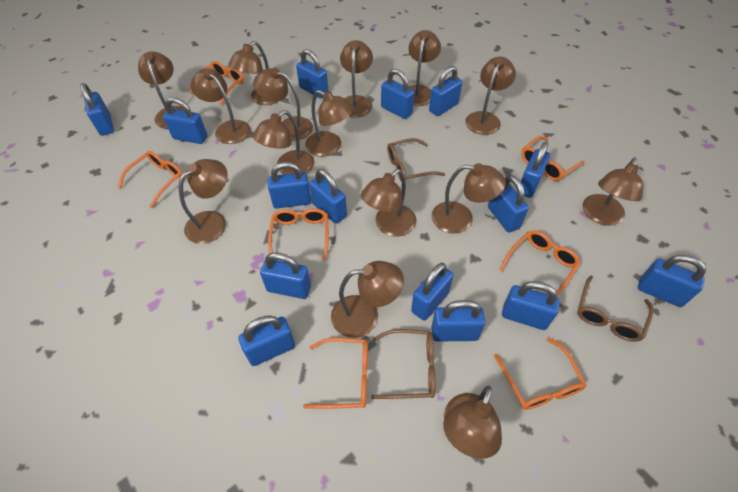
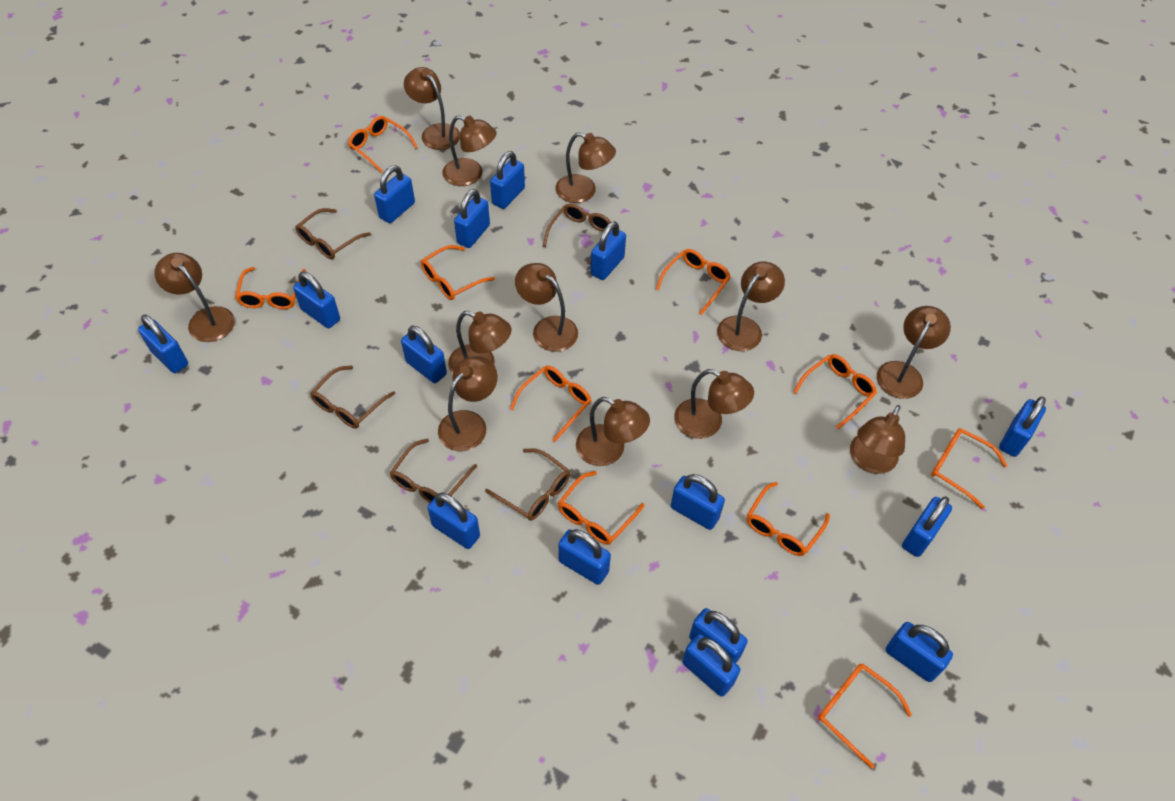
brown glasses: 3 -> 5
brown lamp: 15 -> 12
orange glasses: 7 -> 10

